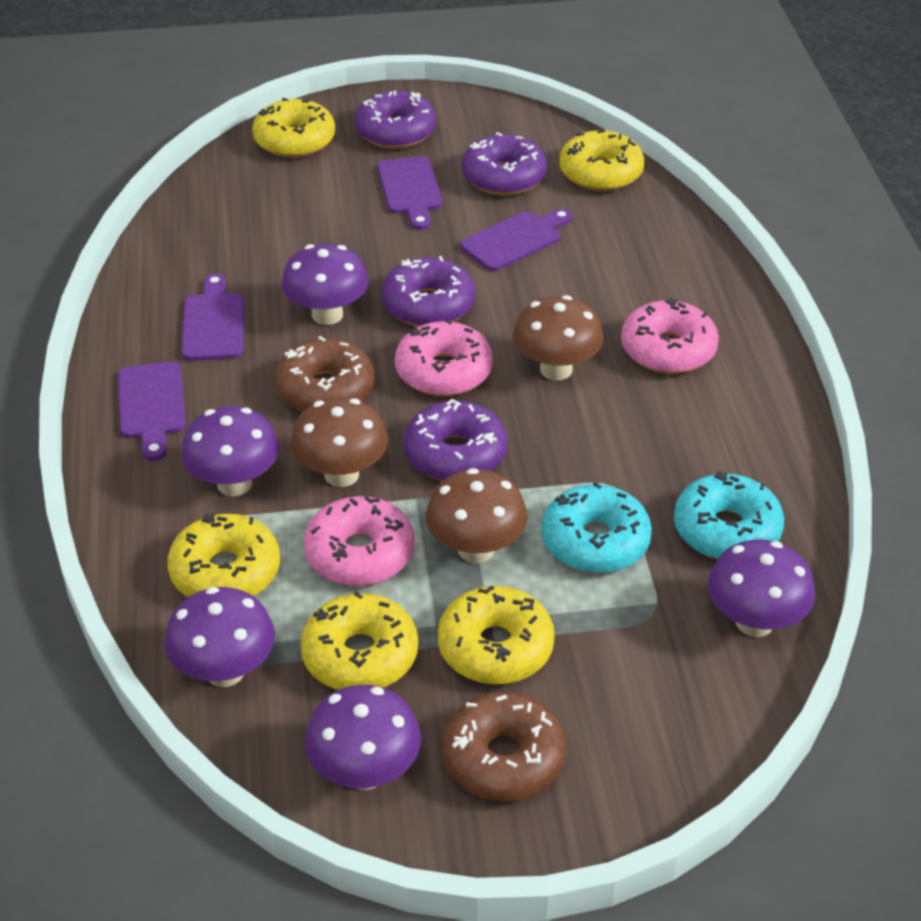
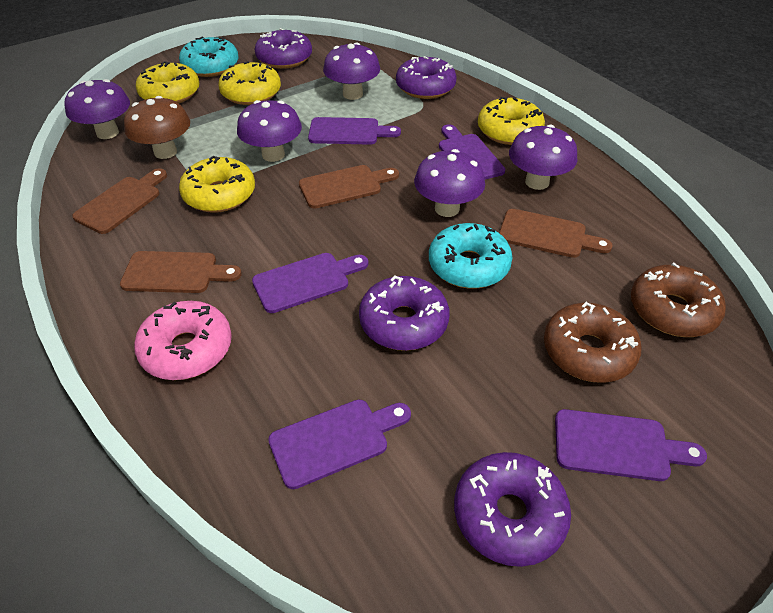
brown cutting board: 0 -> 4
brown mushroom: 3 -> 1
pink donut: 3 -> 1
purple cutting board: 4 -> 5
yellow donut: 5 -> 4

